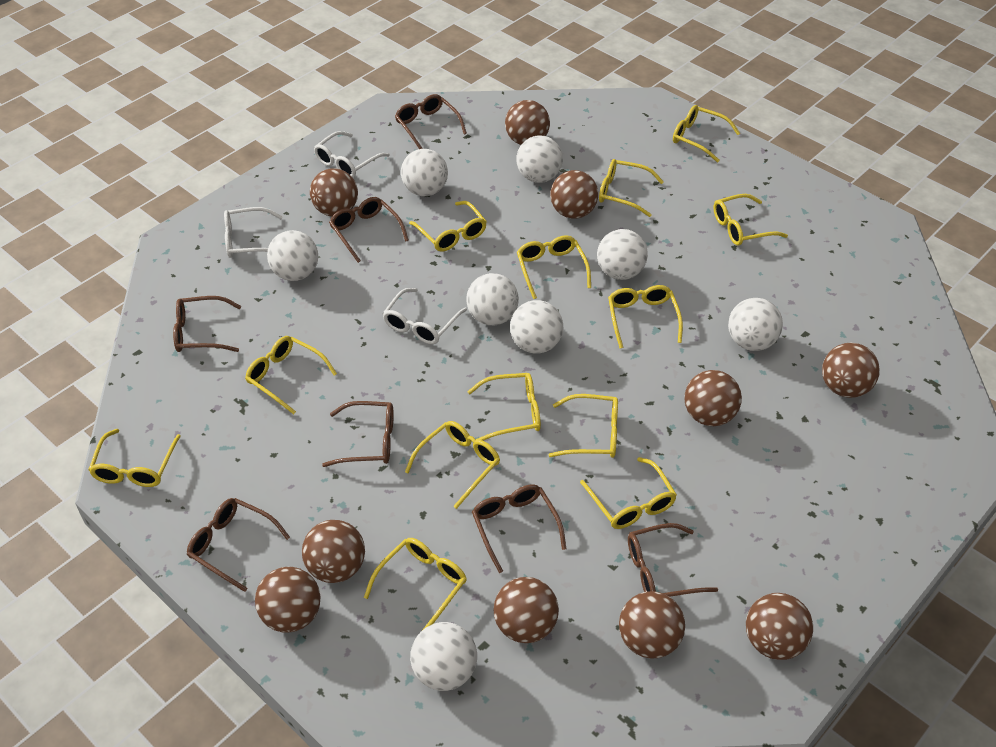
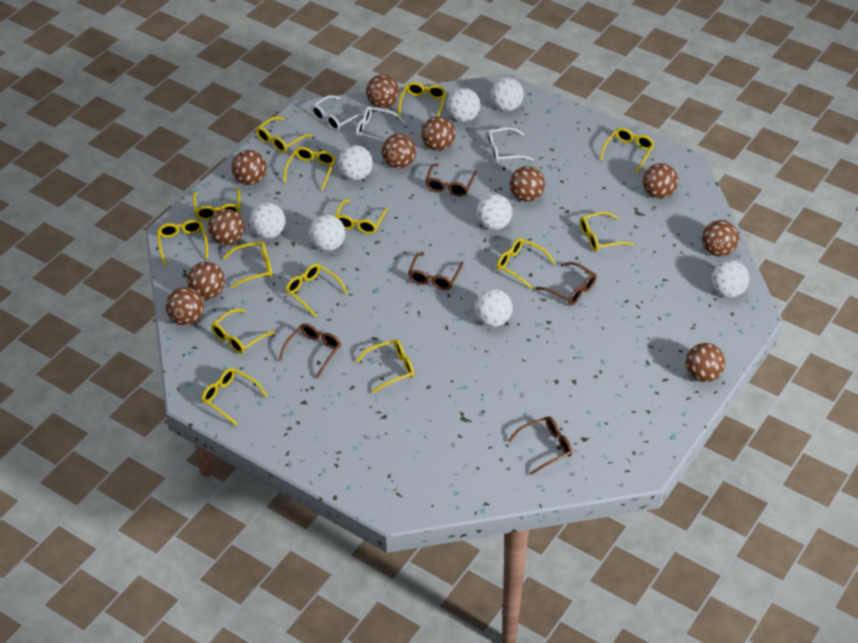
brown ball: 10 -> 11
brown glasses: 7 -> 5
yellow glasses: 13 -> 14

